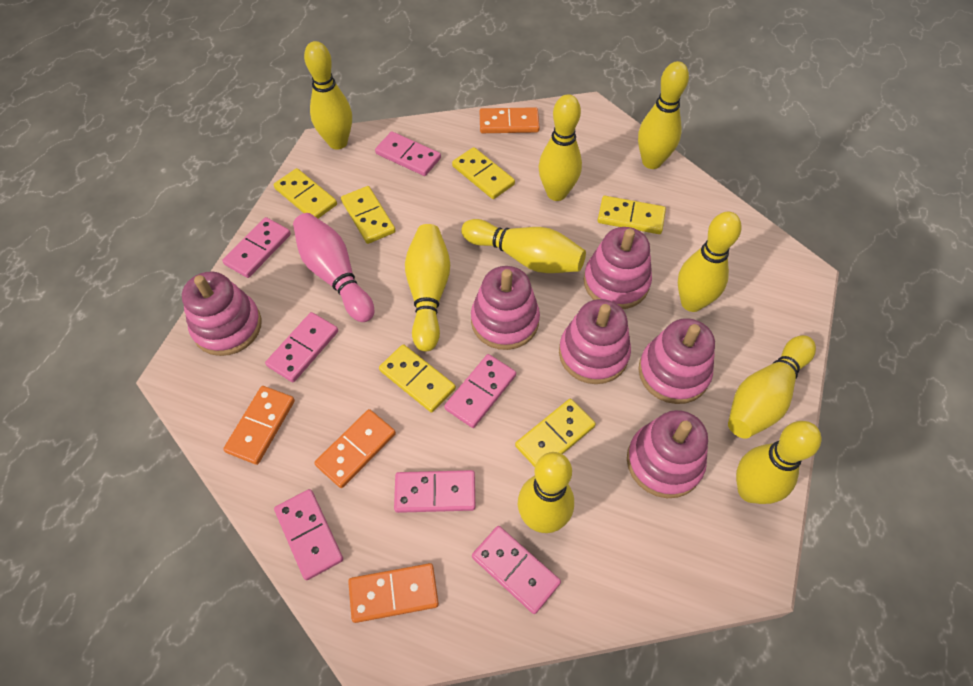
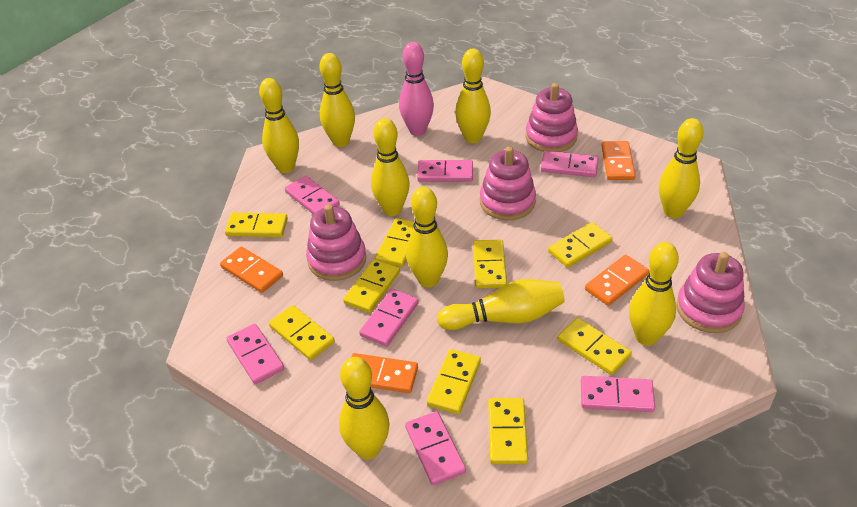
pink stacking toy: 6 -> 4
yellow domino: 6 -> 9

